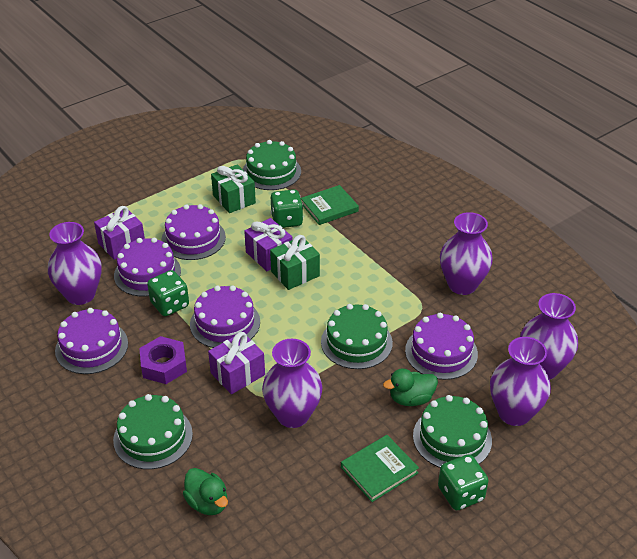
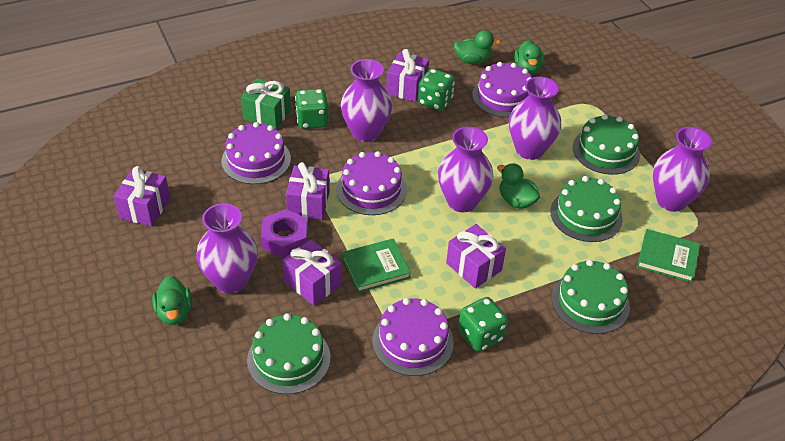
green duck: 2 -> 4
green gift: 2 -> 1
purple cake: 5 -> 4
purple gift: 3 -> 5

